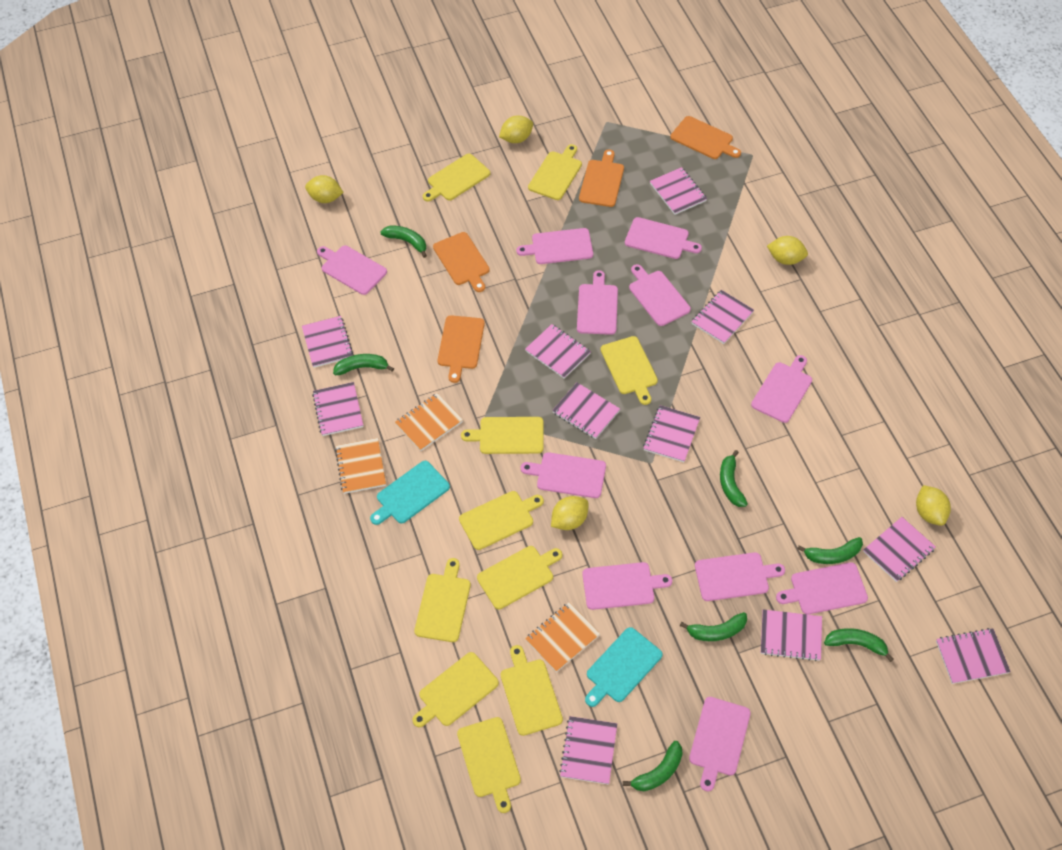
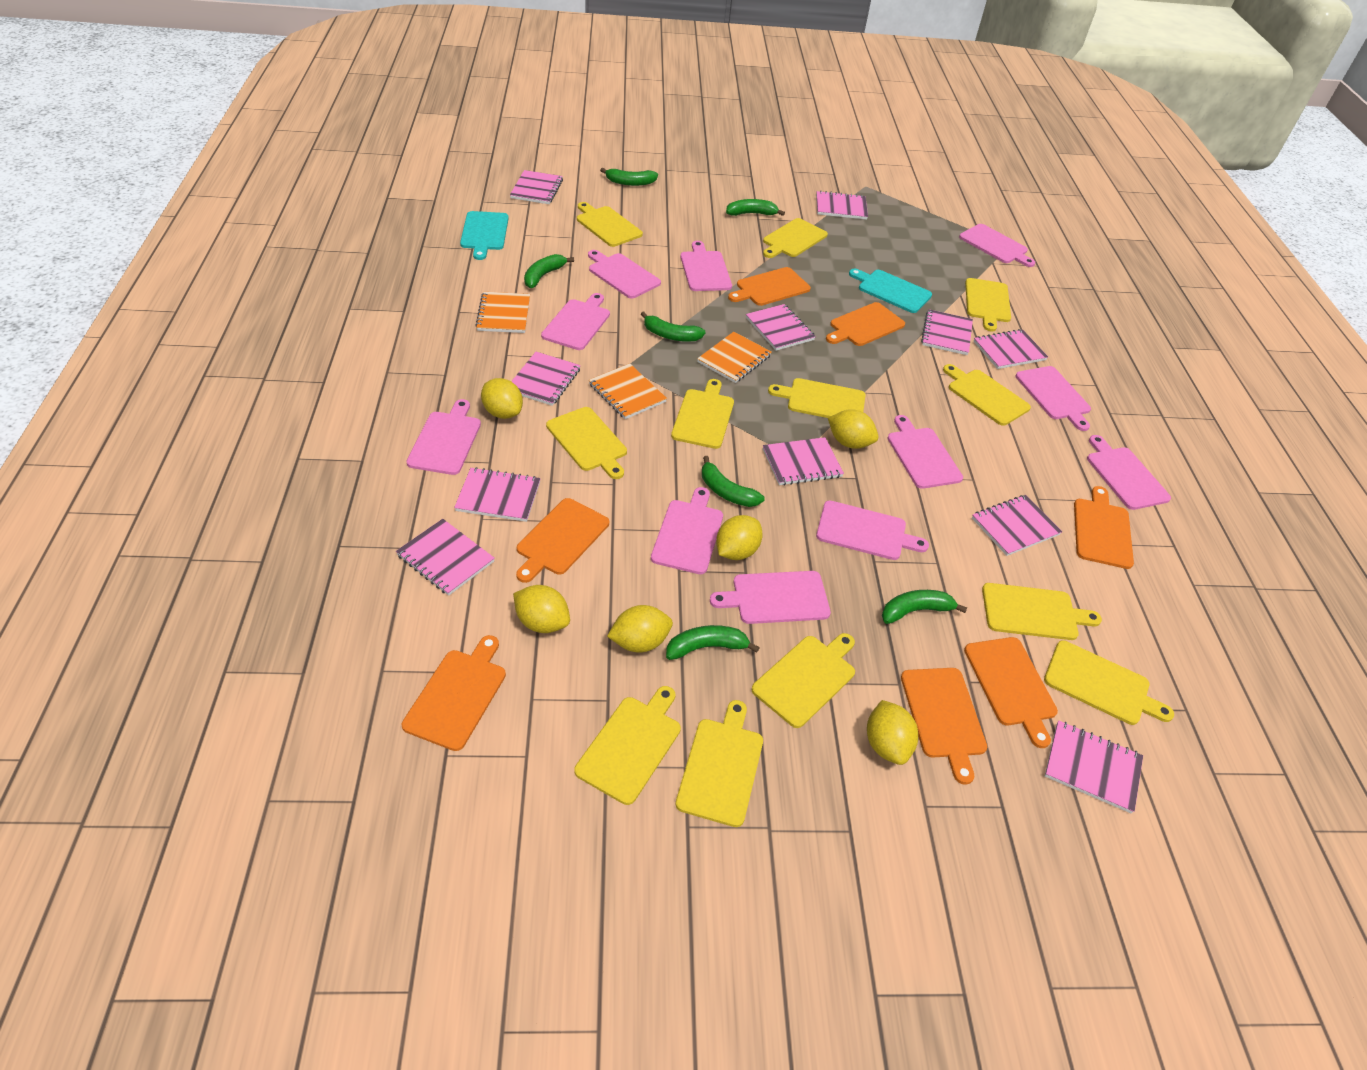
orange cutting board: 4 -> 7
yellow cutting board: 10 -> 12
yellow lemon: 5 -> 6

